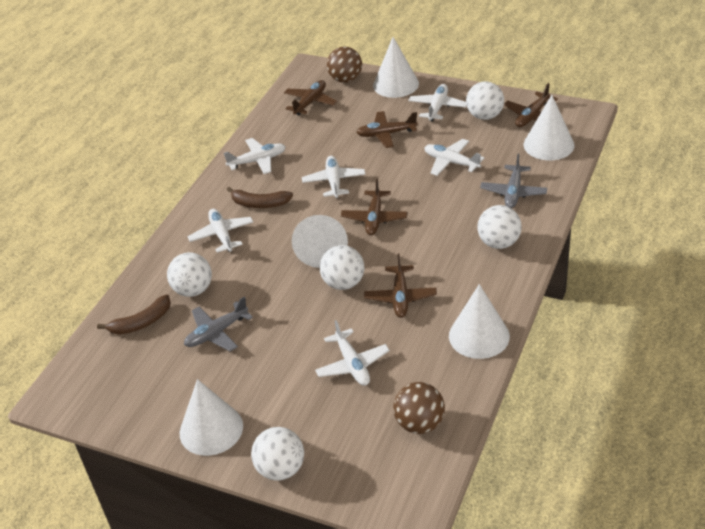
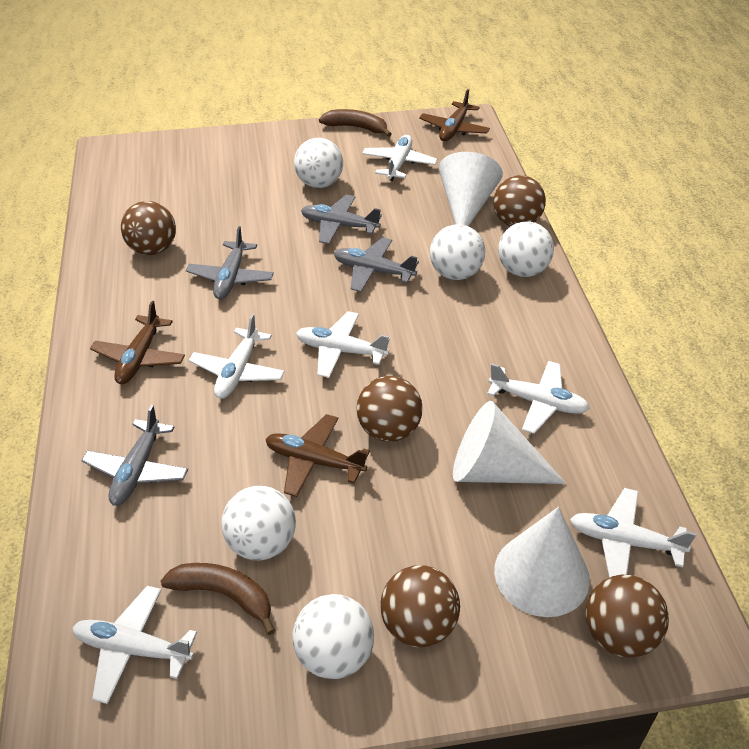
brown ball: 2 -> 5
brown plane: 5 -> 3
grey plane: 2 -> 4
white cone: 5 -> 3

